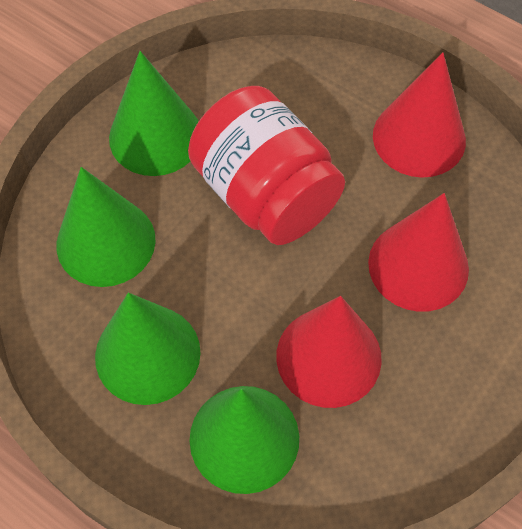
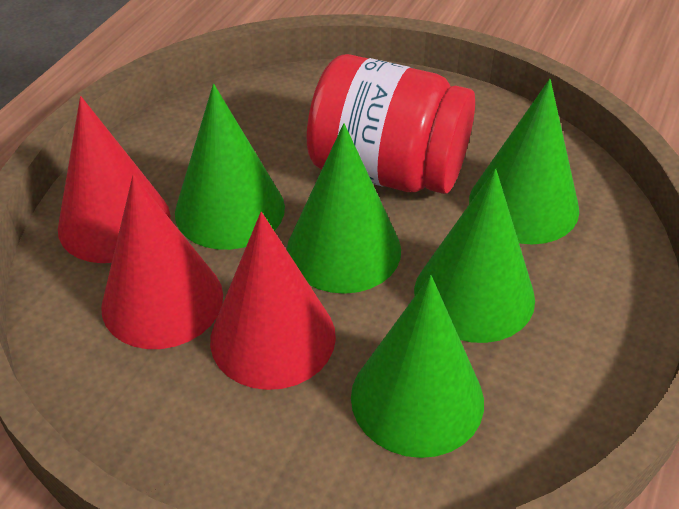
green cone: 4 -> 5

